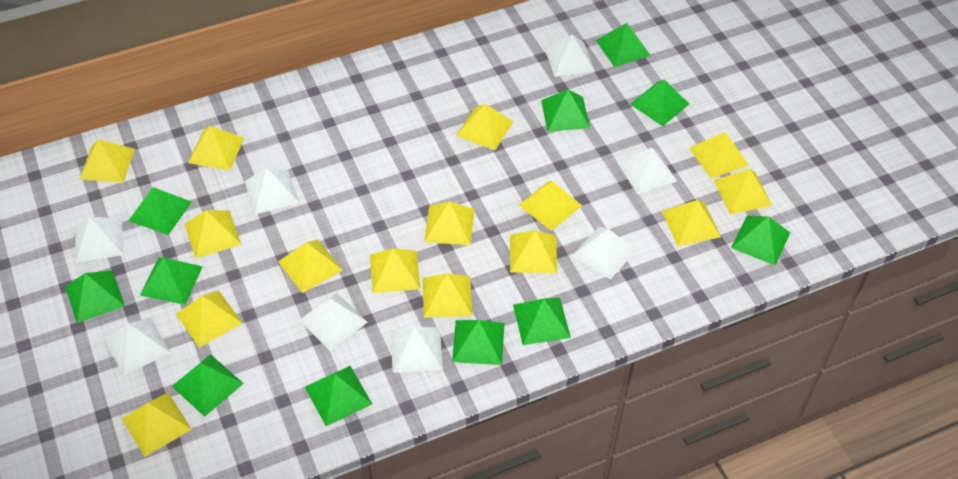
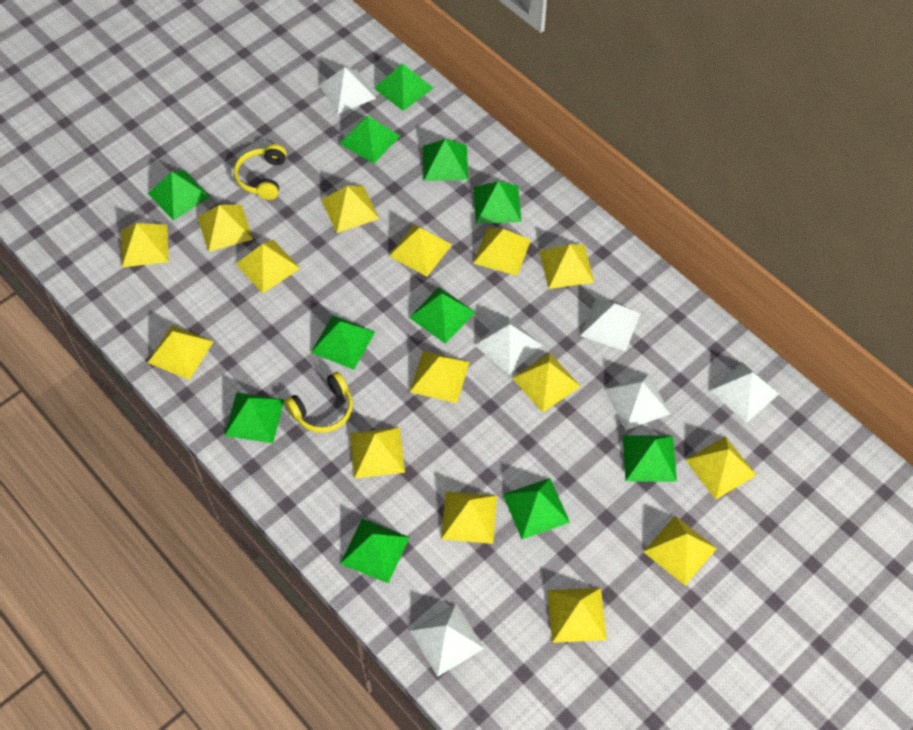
white pyramid: 8 -> 6
yellow headphones: 0 -> 2

